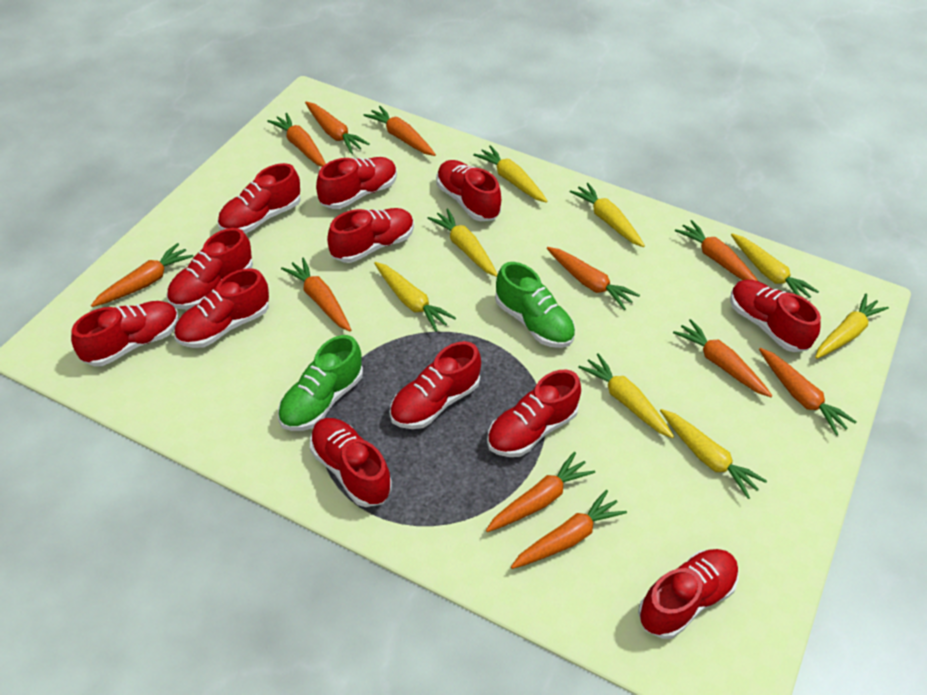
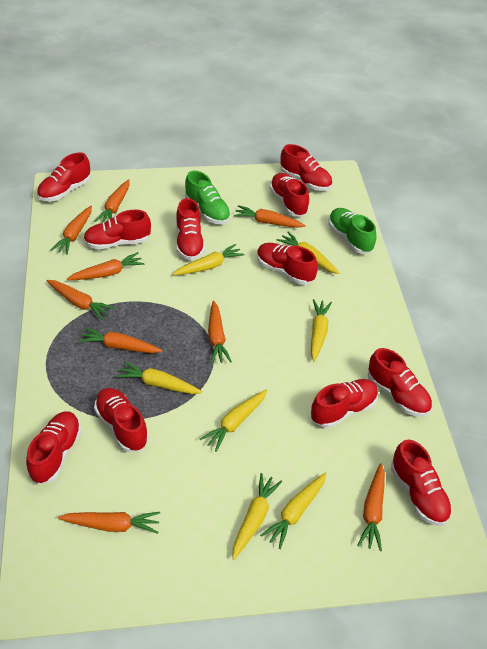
orange carrot: 11 -> 9
red shoe: 12 -> 11
yellow carrot: 8 -> 7

